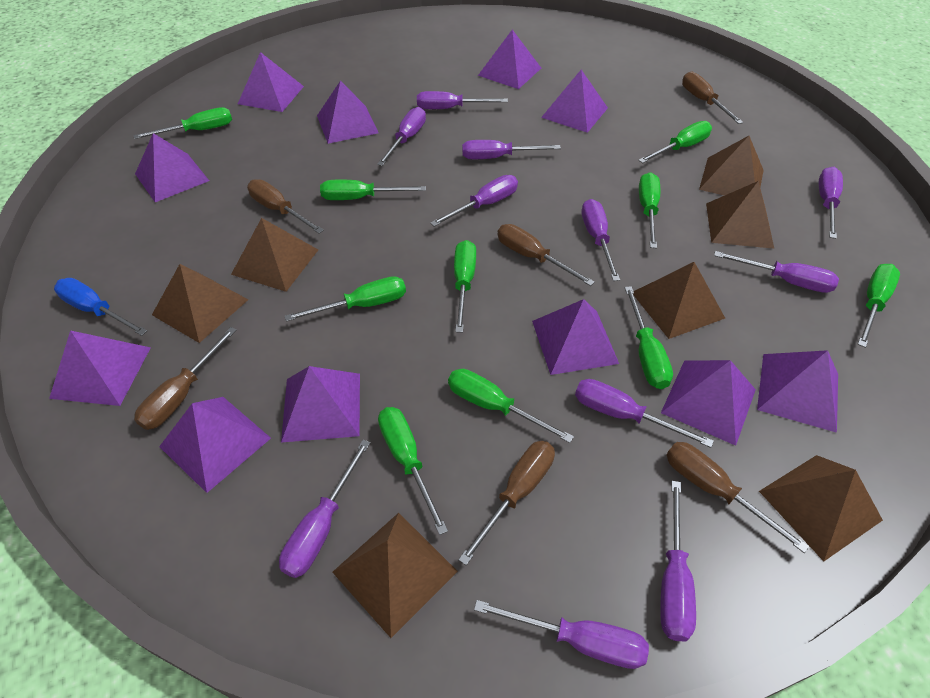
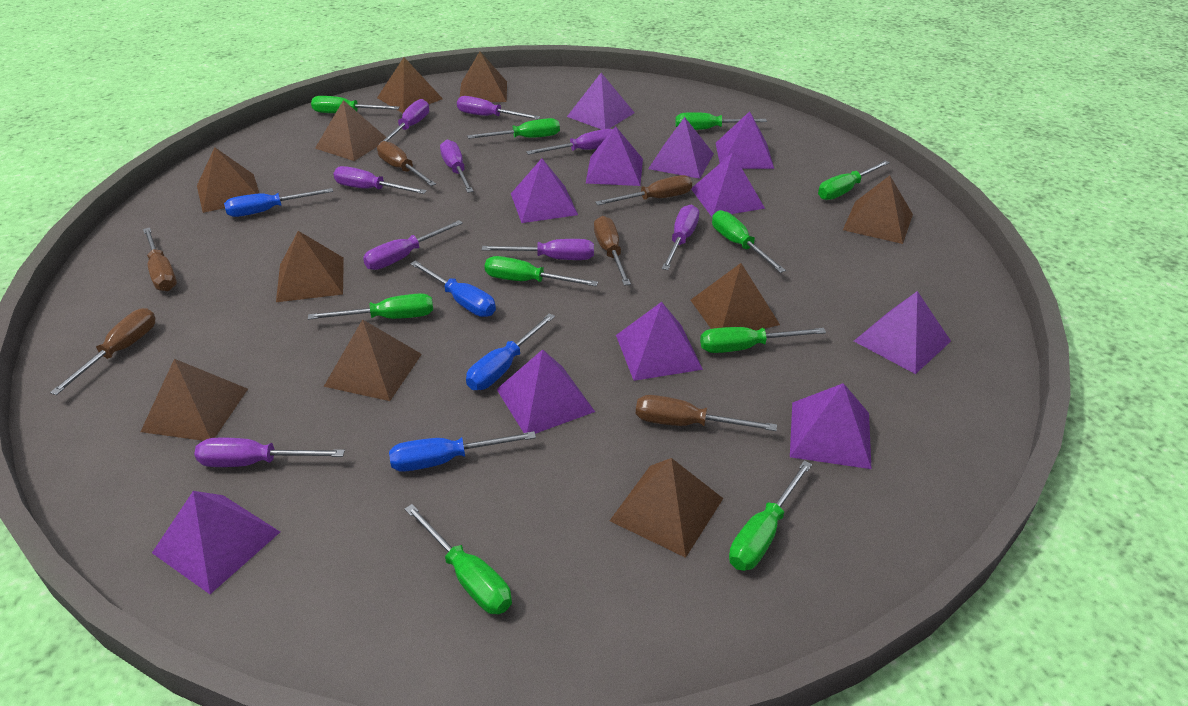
blue screwdriver: 1 -> 4
brown pyramid: 7 -> 10
purple screwdriver: 11 -> 9

